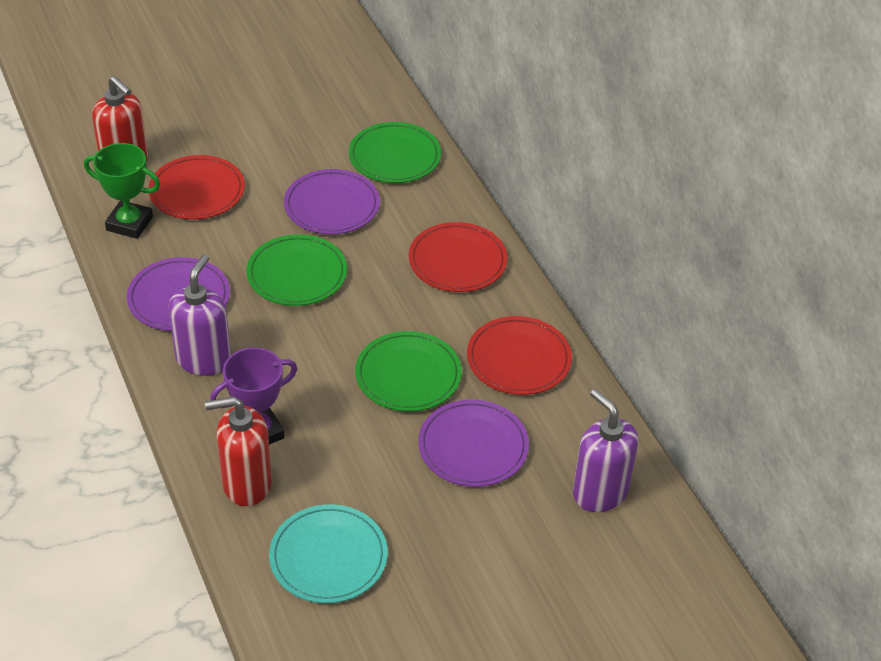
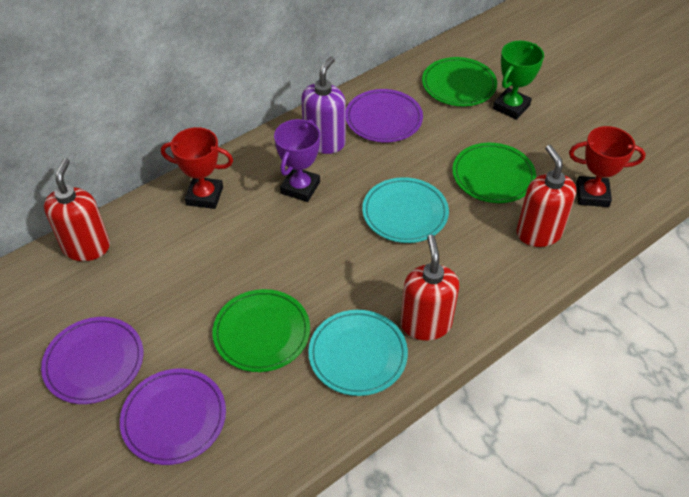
purple soap dispenser: 2 -> 1
red plate: 3 -> 0
red soap dispenser: 2 -> 3
red trophy: 0 -> 2
turquoise plate: 1 -> 2

